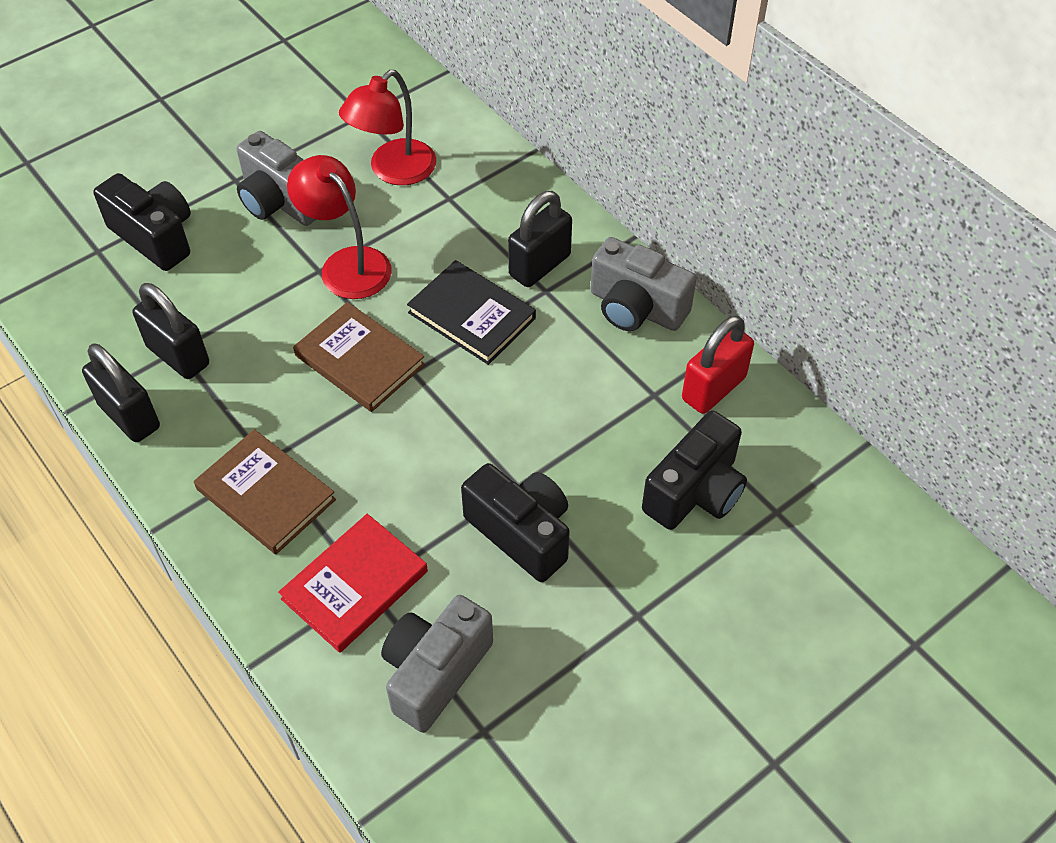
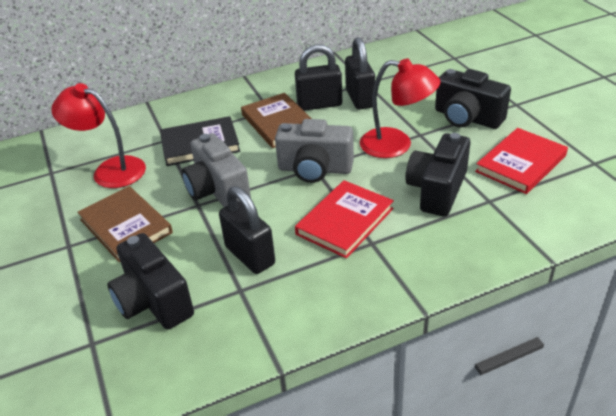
grey camera: 3 -> 2
red book: 1 -> 2
red padlock: 1 -> 0

